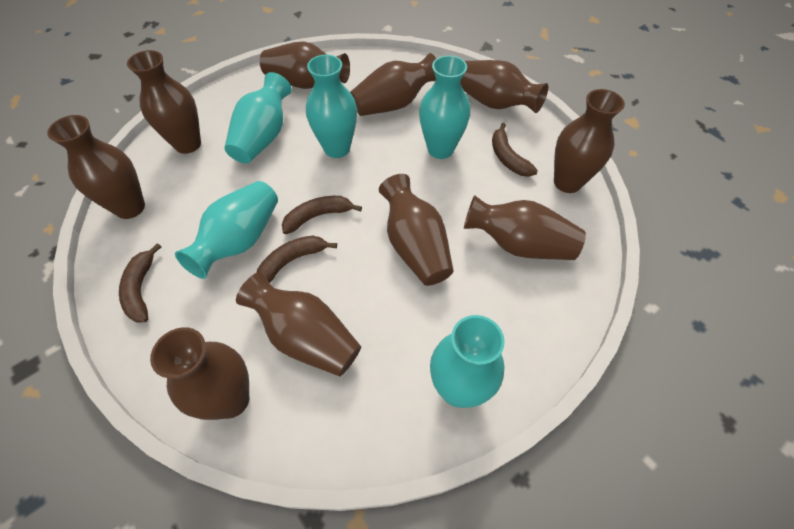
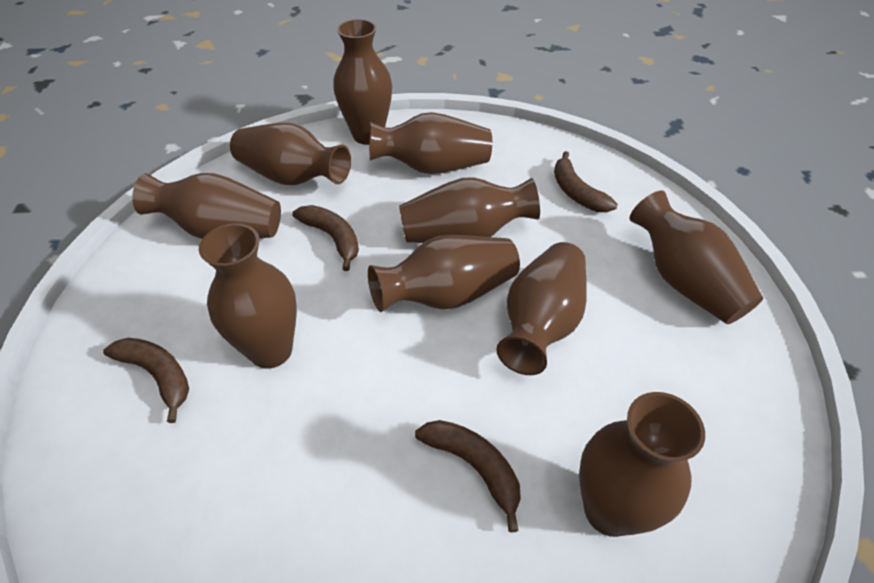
turquoise vase: 5 -> 0

